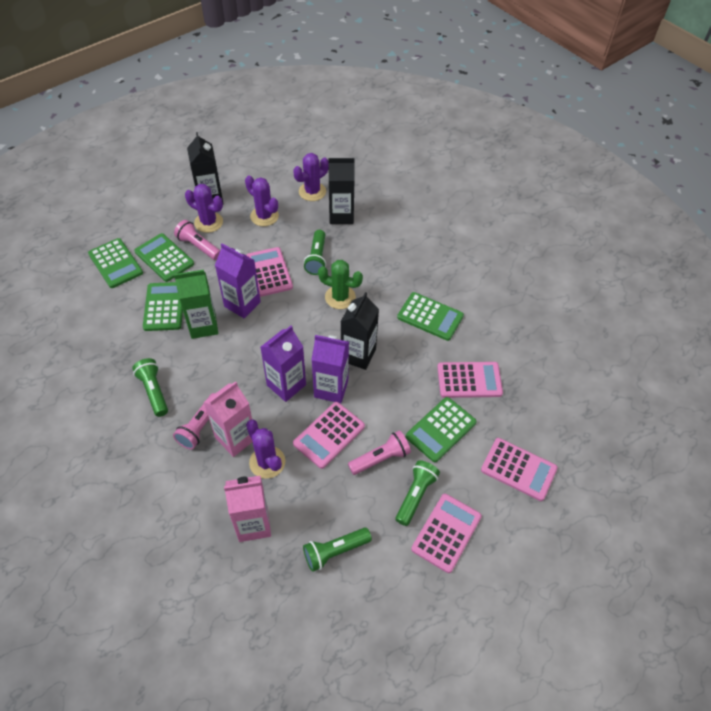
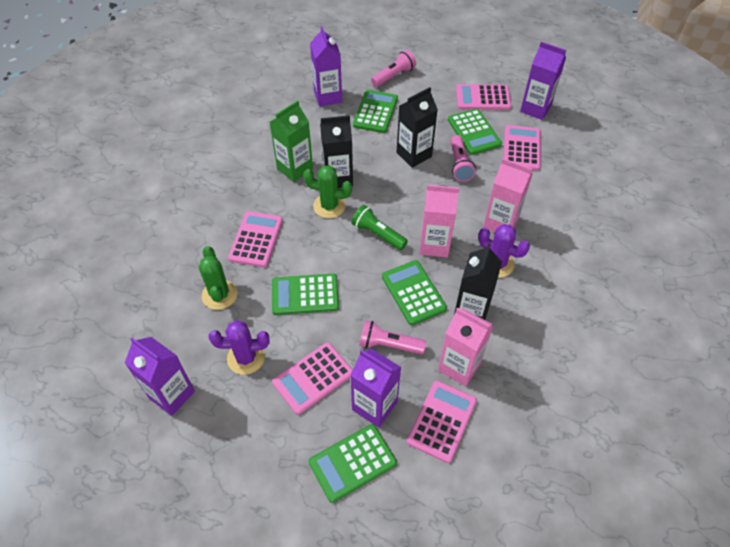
green cactus: 1 -> 2
green flashlight: 4 -> 1
pink carton: 2 -> 3
purple cactus: 4 -> 2
purple carton: 3 -> 4

